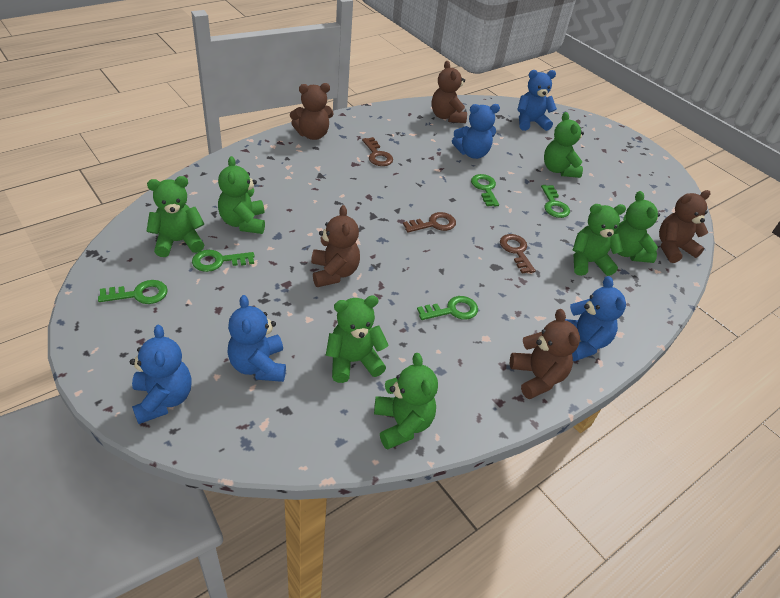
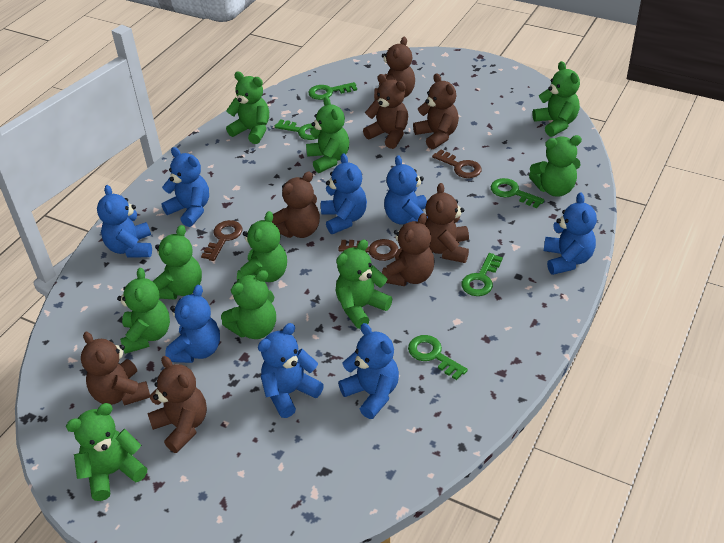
blue teddy bear: 5 -> 8
brown teddy bear: 5 -> 8
green teddy bear: 7 -> 10

